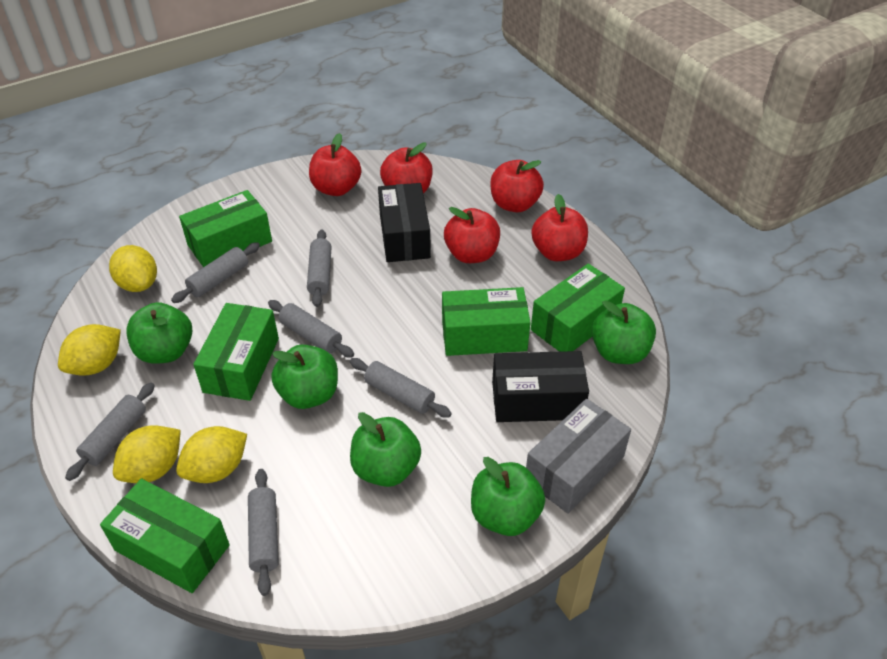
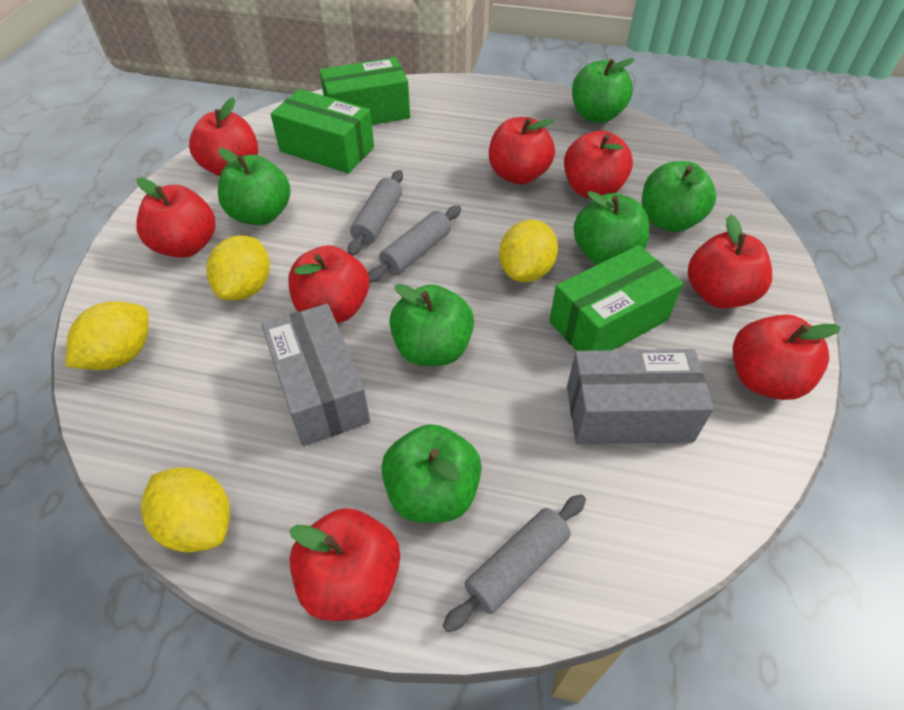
black box: 2 -> 0
green apple: 5 -> 6
green box: 5 -> 3
grey box: 1 -> 2
grey rolling pin: 6 -> 3
red apple: 5 -> 8

